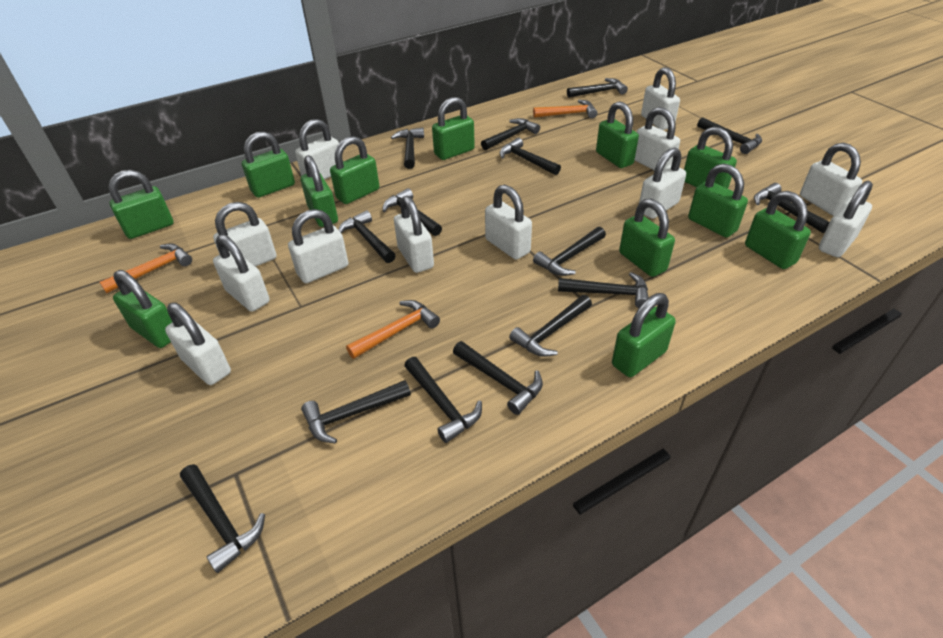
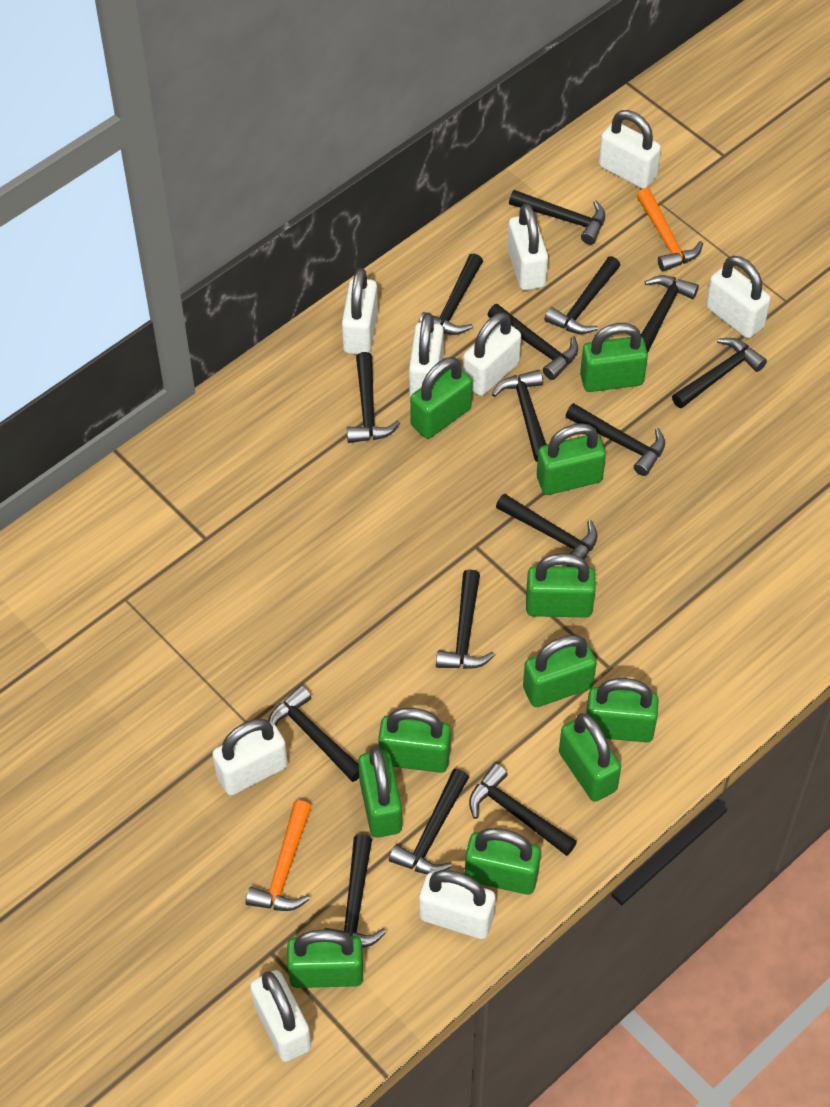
green padlock: 12 -> 11
orange hammer: 3 -> 2
white padlock: 12 -> 9

